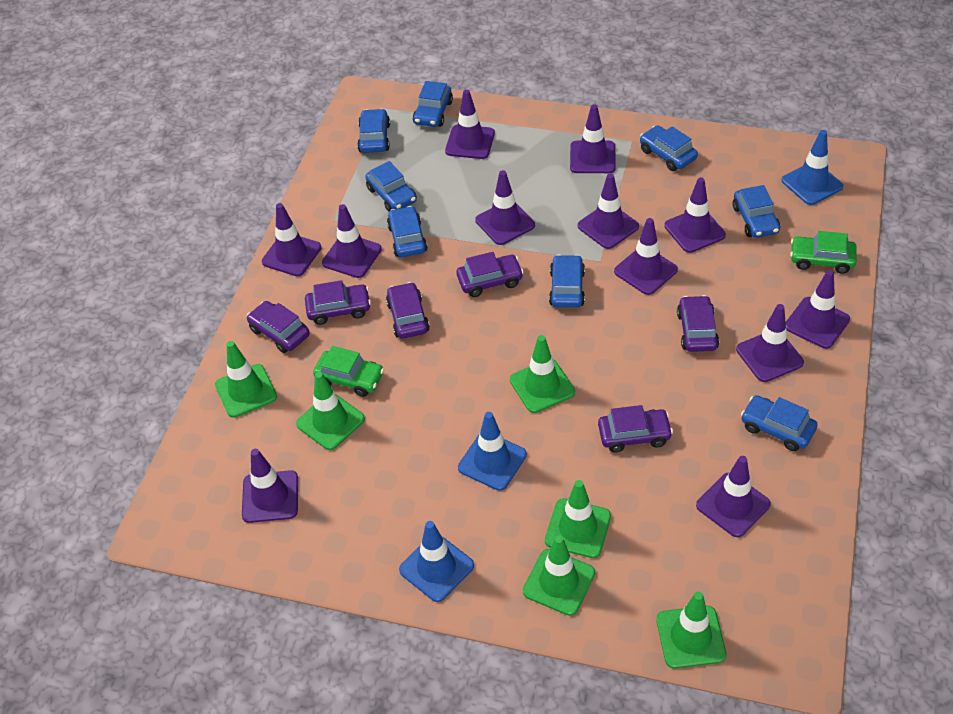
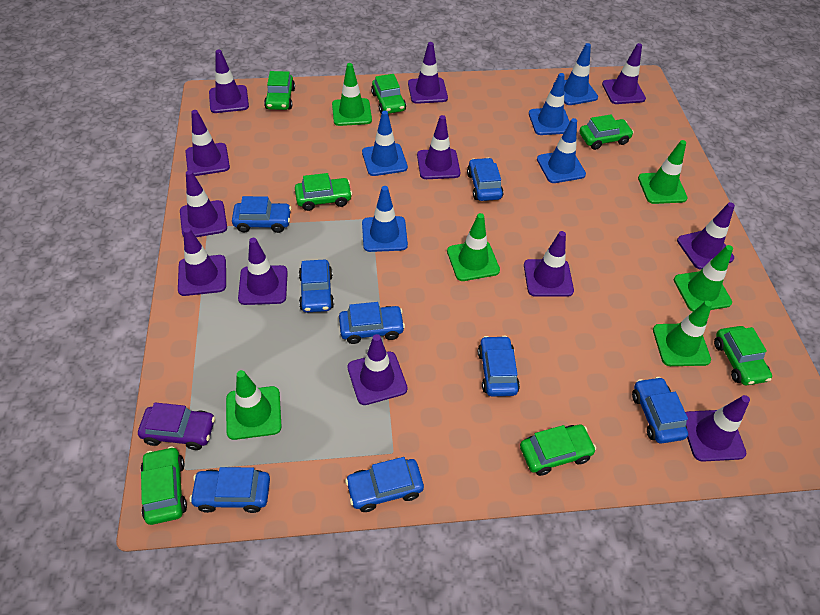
blue traffic cone: 3 -> 5
green car: 2 -> 7
purple car: 6 -> 1

